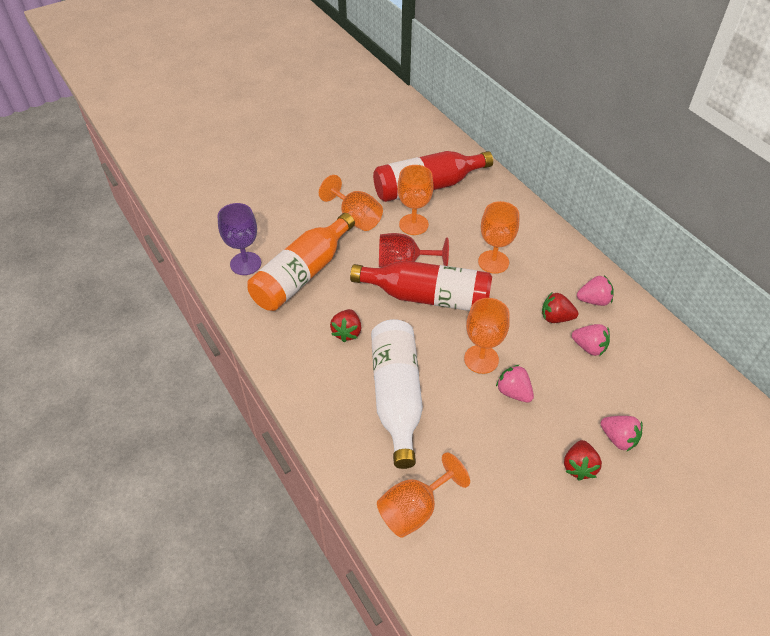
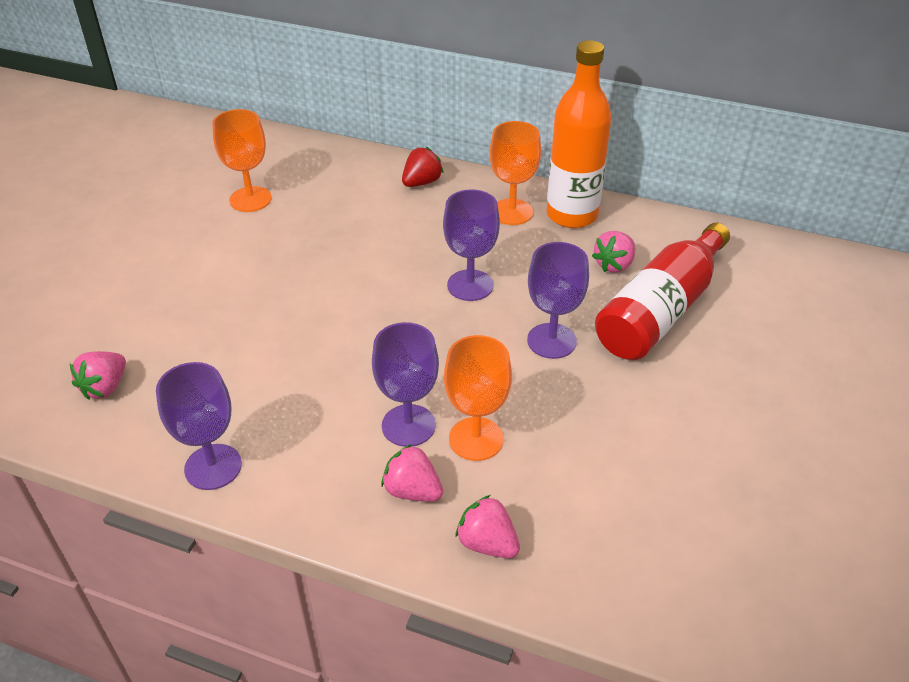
orange goblet: 5 -> 3
purple goblet: 1 -> 4
red bottle: 2 -> 1
red goblet: 1 -> 0
red strawberry: 3 -> 1
white bottle: 1 -> 0

